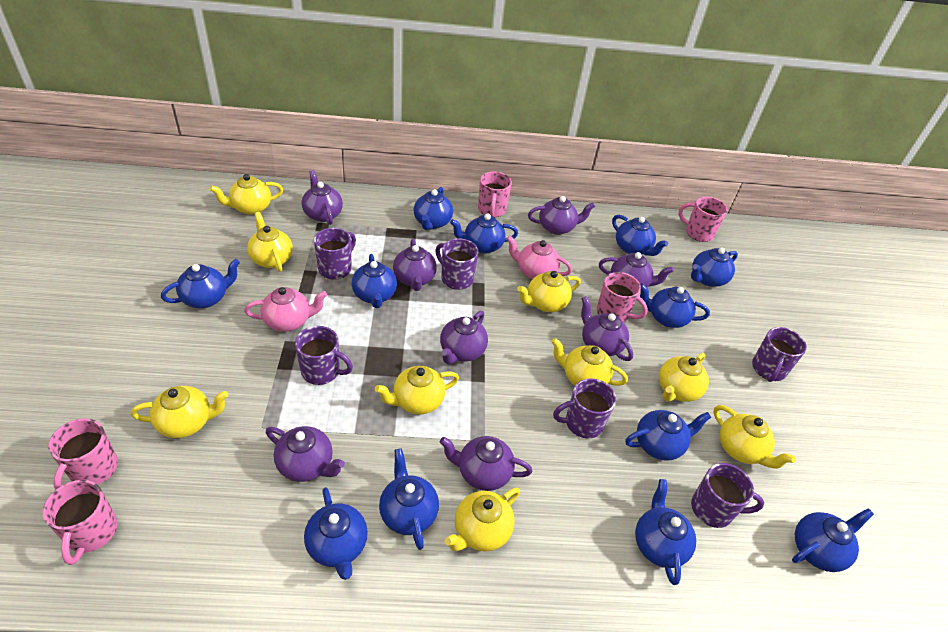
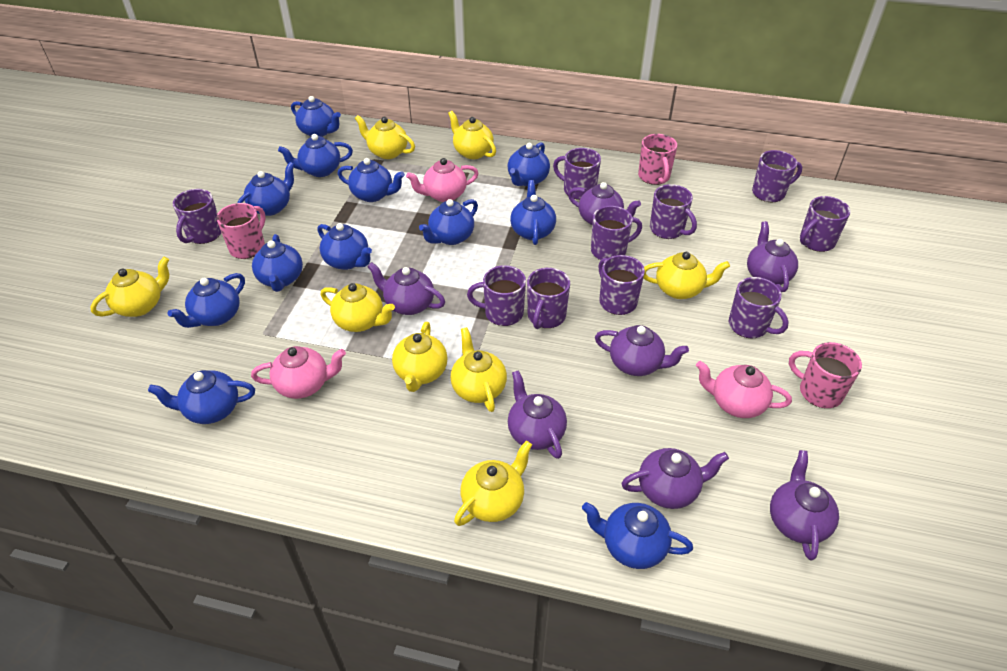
pink mug: 5 -> 3
pink teapot: 2 -> 3
purple mug: 6 -> 10
purple teapot: 8 -> 7
yellow teapot: 9 -> 8

